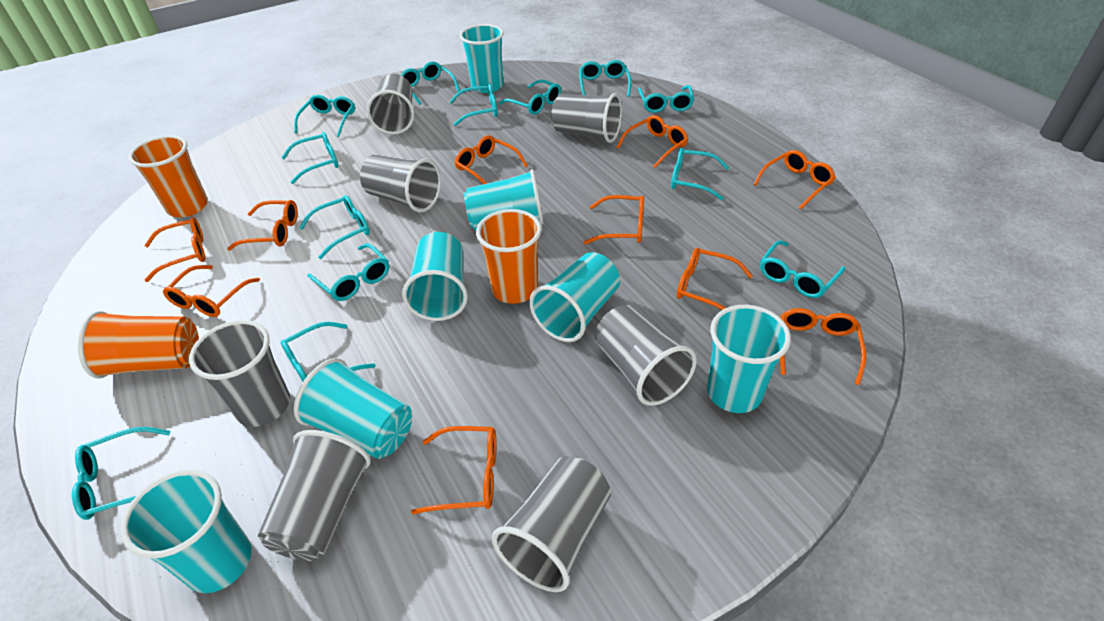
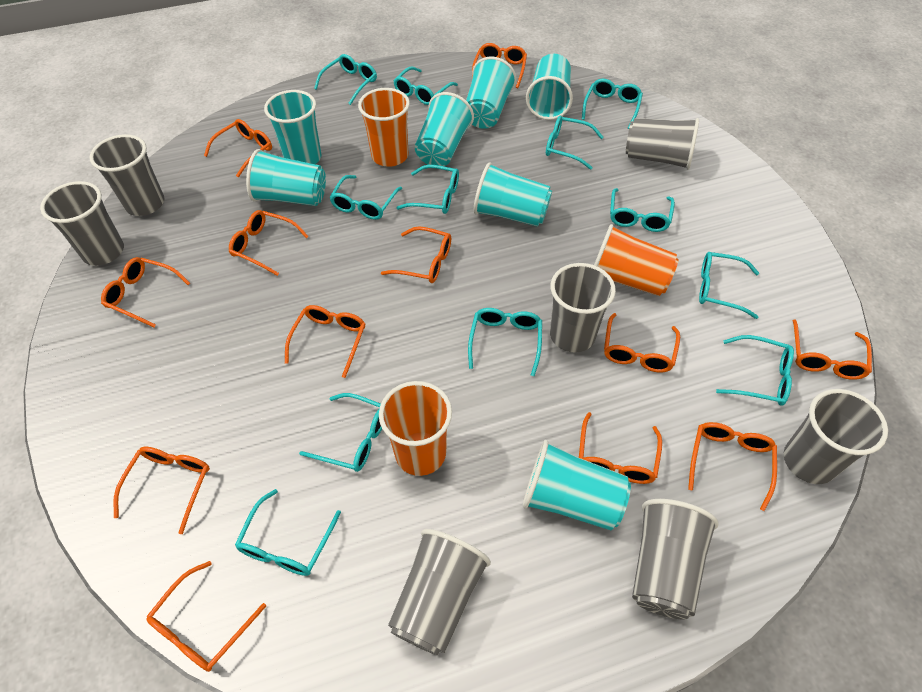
orange glasses: 10 -> 12
turquoise glasses: 13 -> 12

